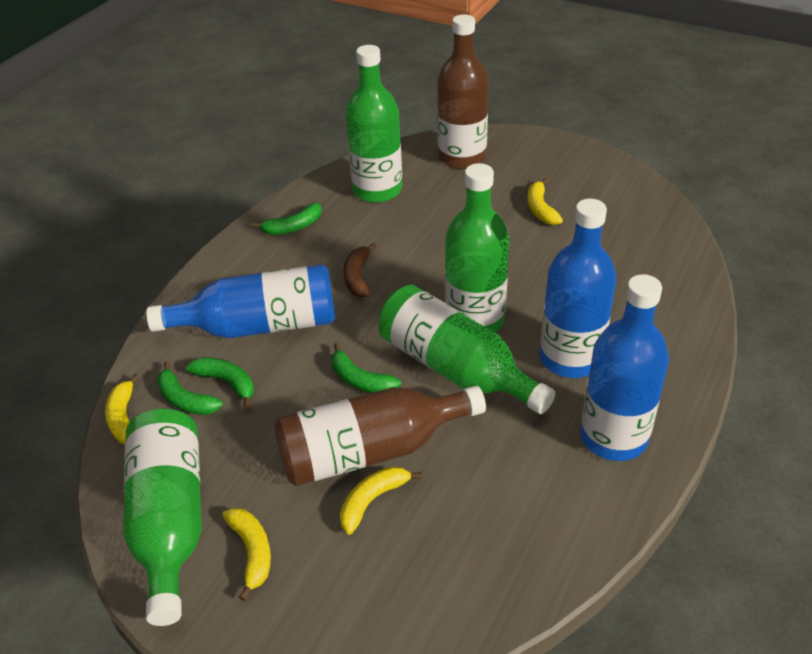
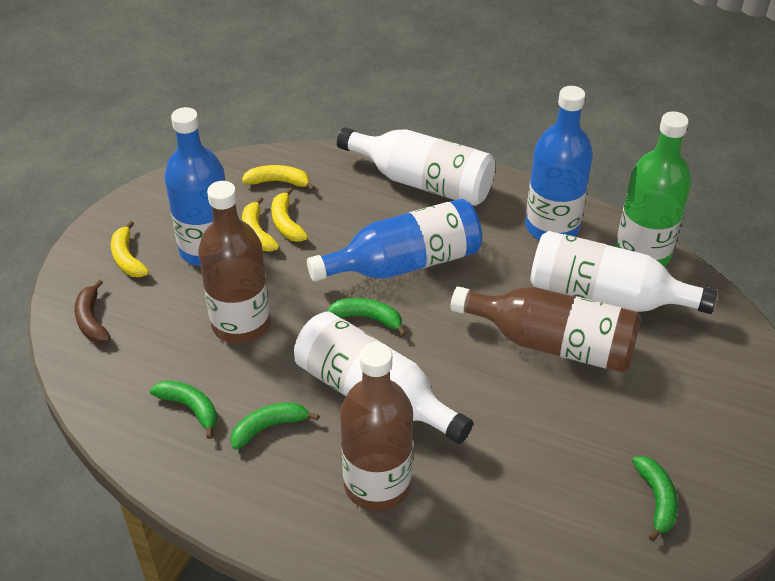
brown bottle: 2 -> 3
green bottle: 4 -> 1
white bottle: 0 -> 3

